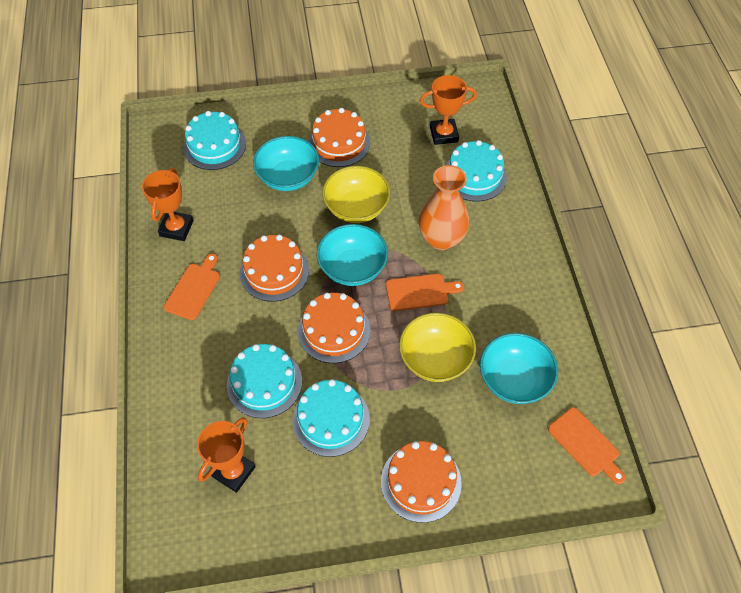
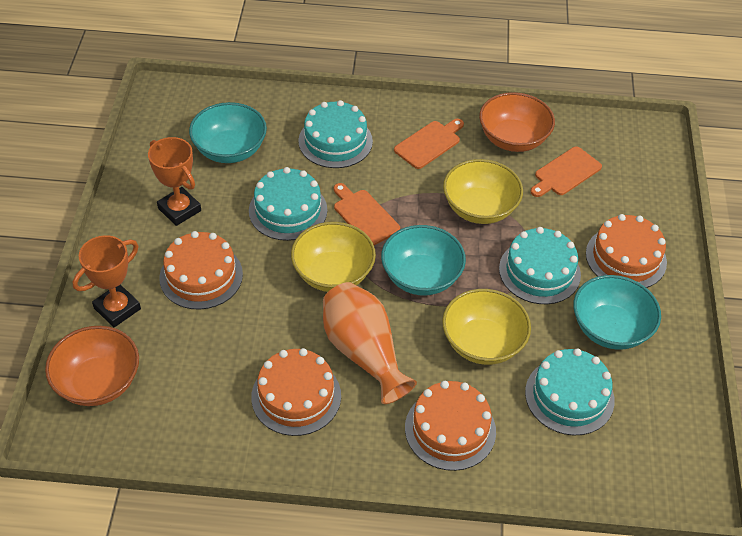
orange bowl: 0 -> 2
orange trophy: 3 -> 2
yellow bowl: 2 -> 3

